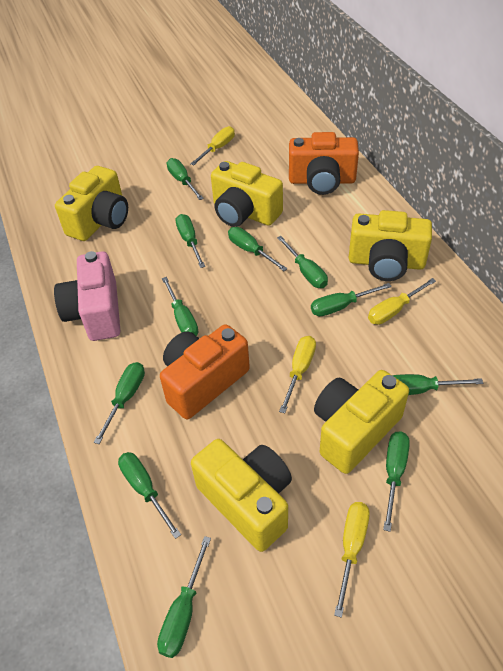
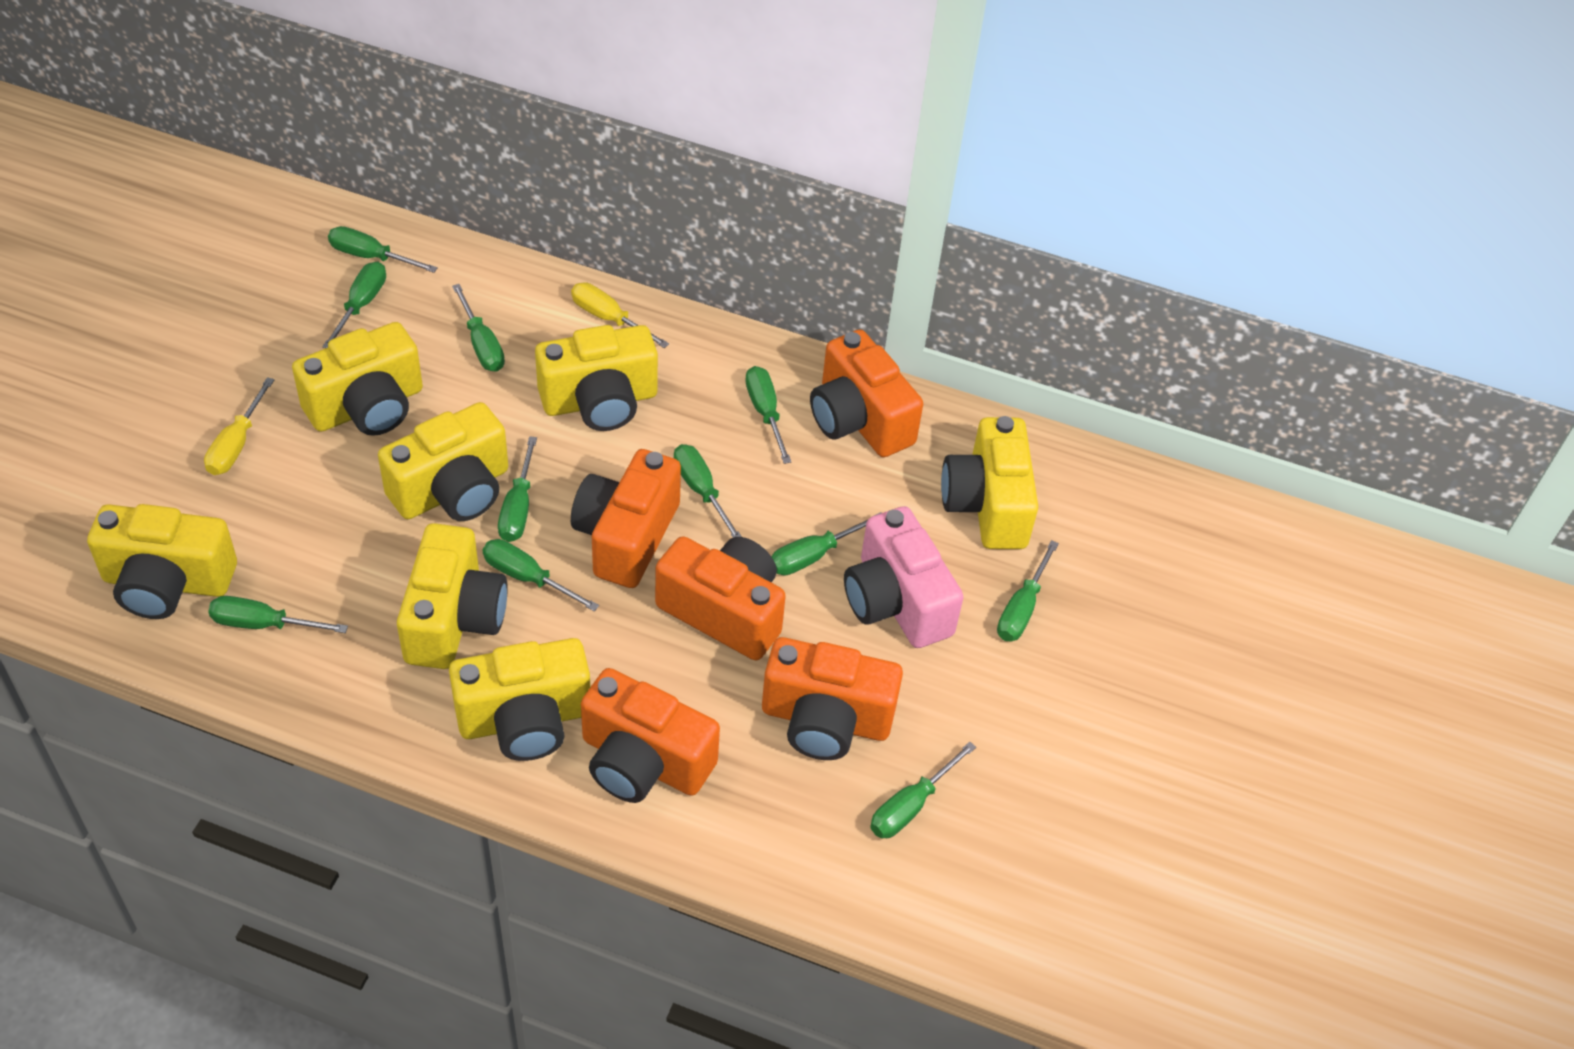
orange camera: 2 -> 5
yellow camera: 5 -> 7
yellow screwdriver: 4 -> 2

